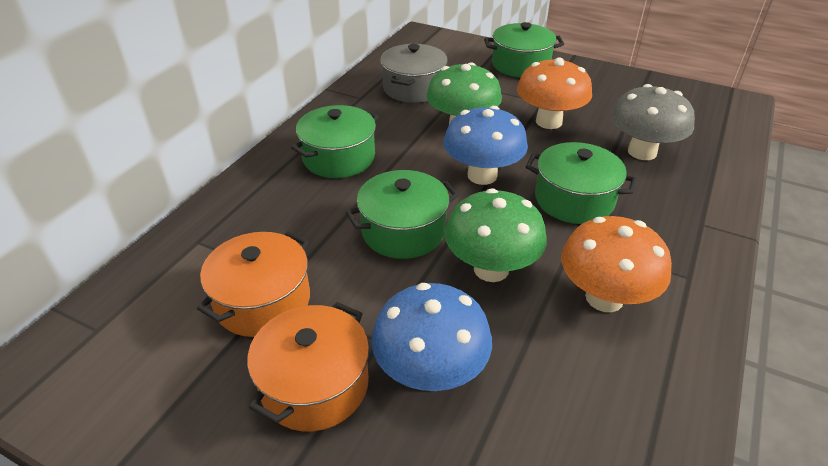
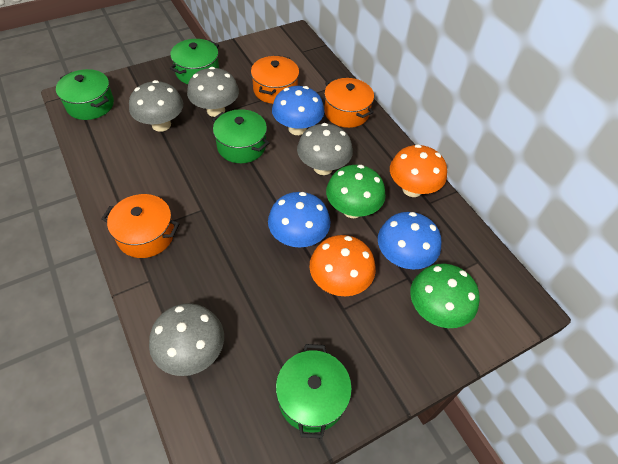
blue mushroom: 2 -> 3
grey mushroom: 1 -> 4
grey pot: 1 -> 0
orange pot: 2 -> 3

